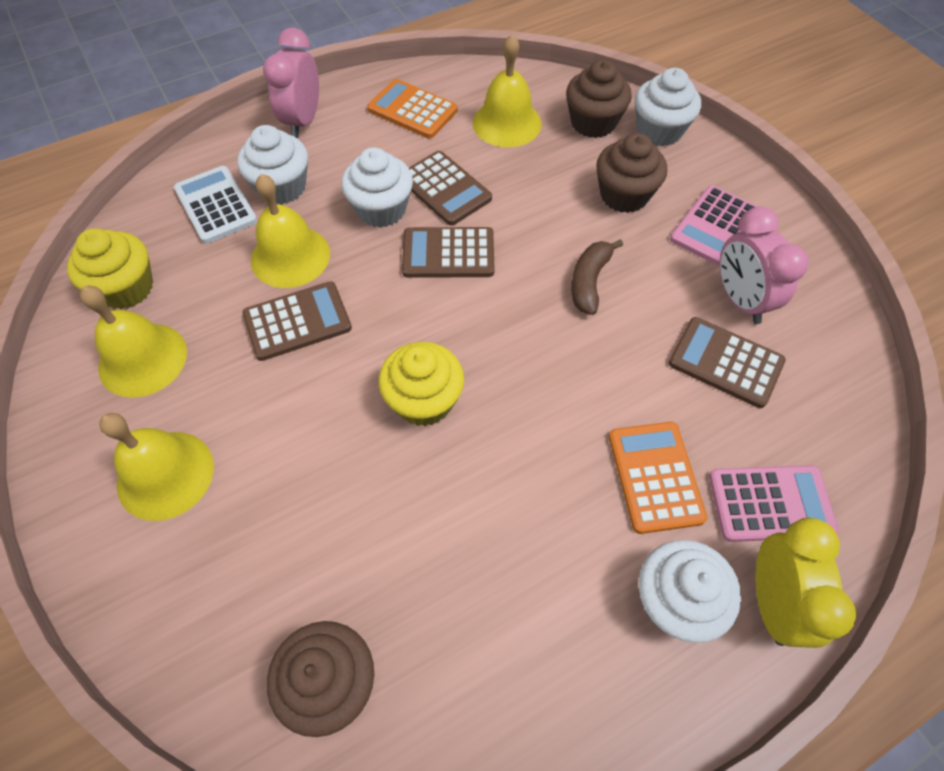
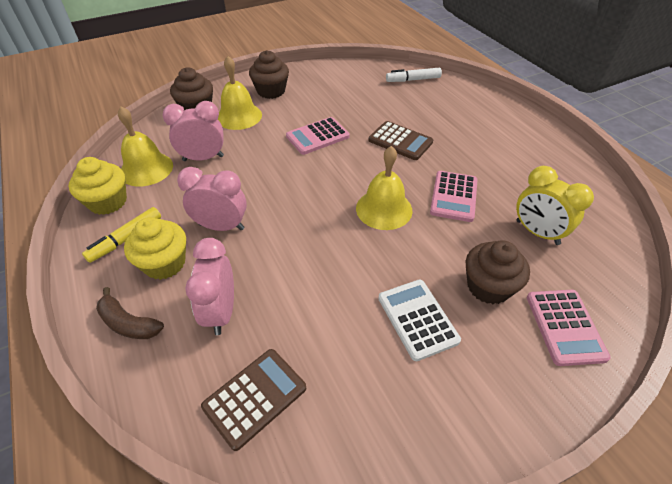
brown calculator: 4 -> 2
orange calculator: 2 -> 0
pink calculator: 2 -> 3
pink clock: 2 -> 3
white cupcake: 4 -> 0
white marker: 0 -> 1
yellow bell: 4 -> 3
yellow marker: 0 -> 1

